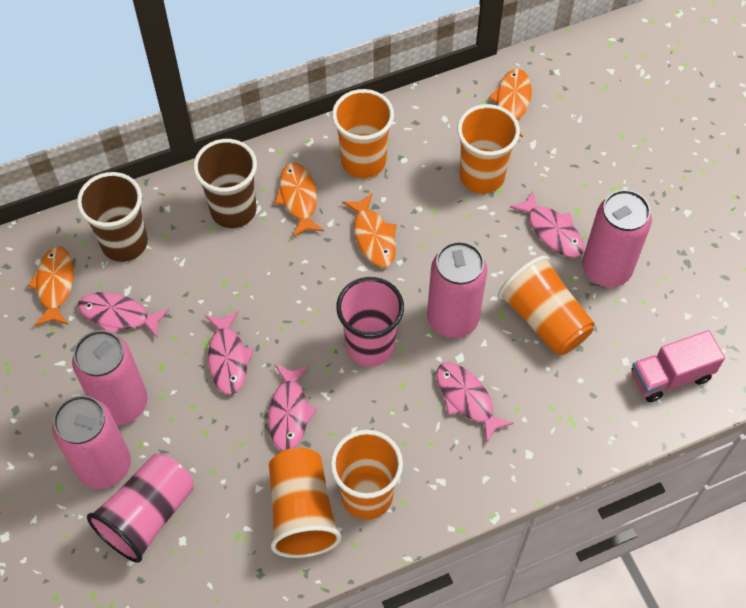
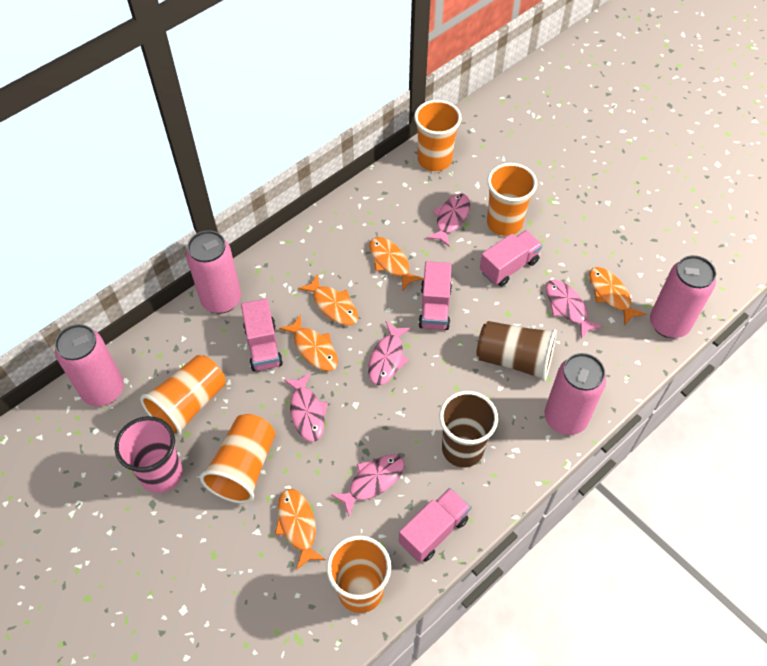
orange fish: 4 -> 5
pink cup: 2 -> 1
pink truck: 1 -> 4

